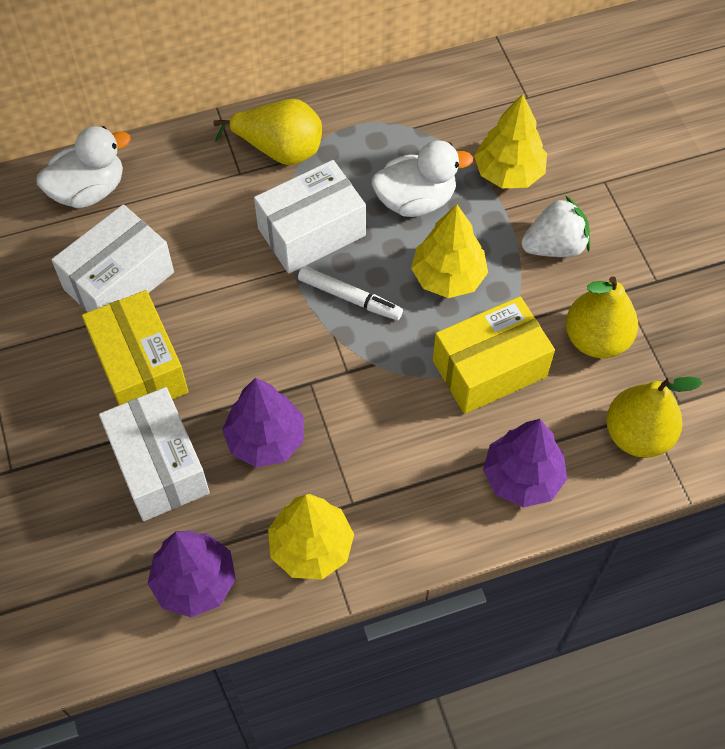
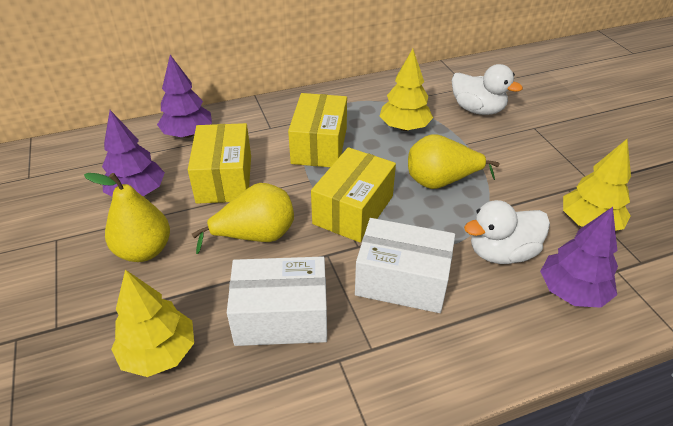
white box: 3 -> 2
white marker: 1 -> 0
white strawberry: 1 -> 0
yellow box: 2 -> 3

